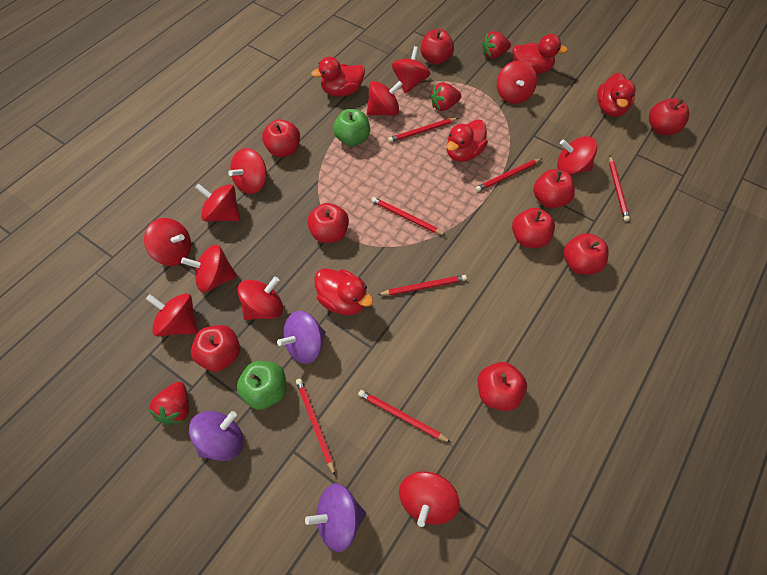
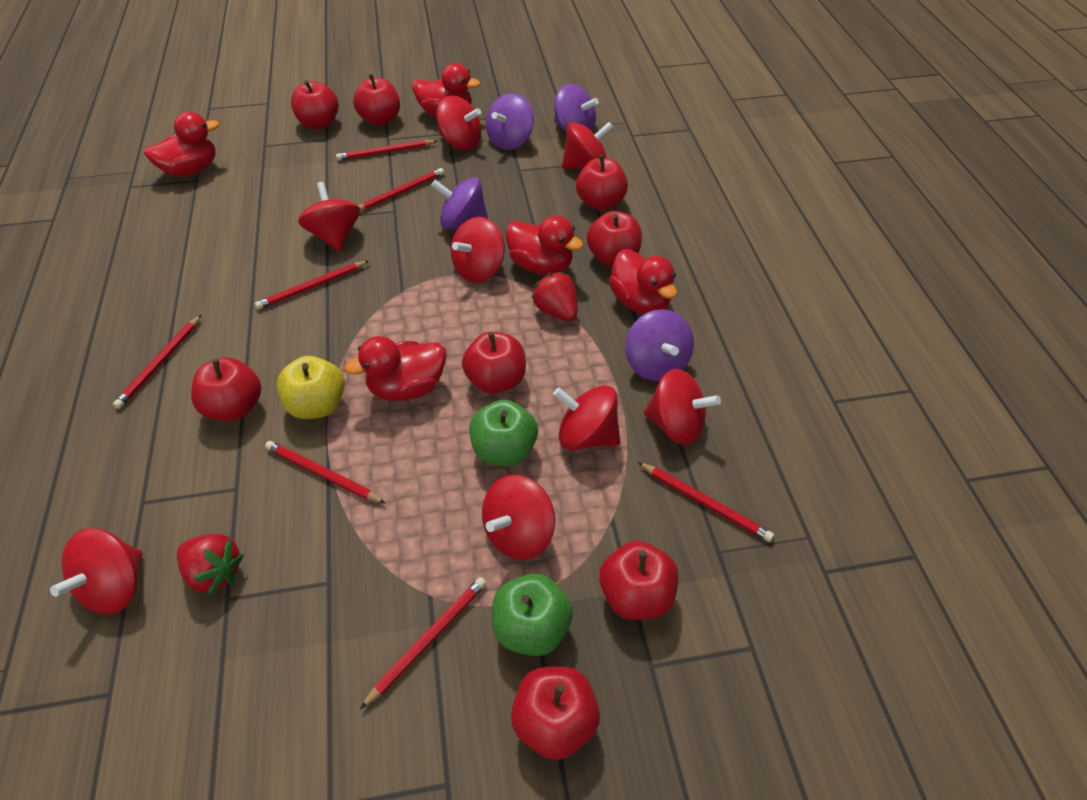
purple spinning top: 3 -> 4
red apple: 9 -> 8
red spinning top: 11 -> 8
red strawberry: 3 -> 2
yellow apple: 0 -> 1

